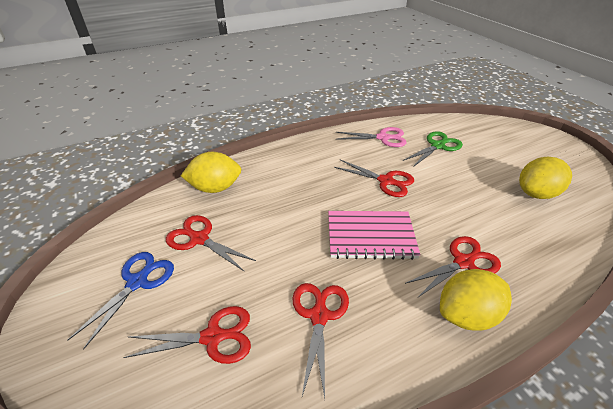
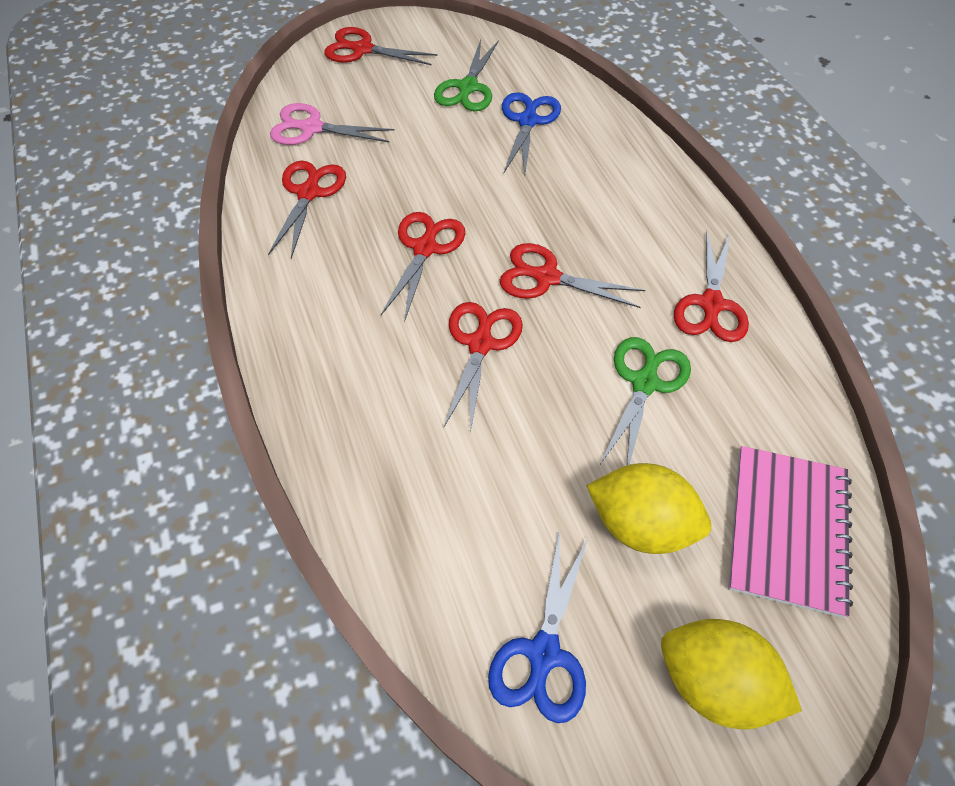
blue scissors: 1 -> 2
green scissors: 1 -> 2
red scissors: 5 -> 6
yellow lemon: 3 -> 2

